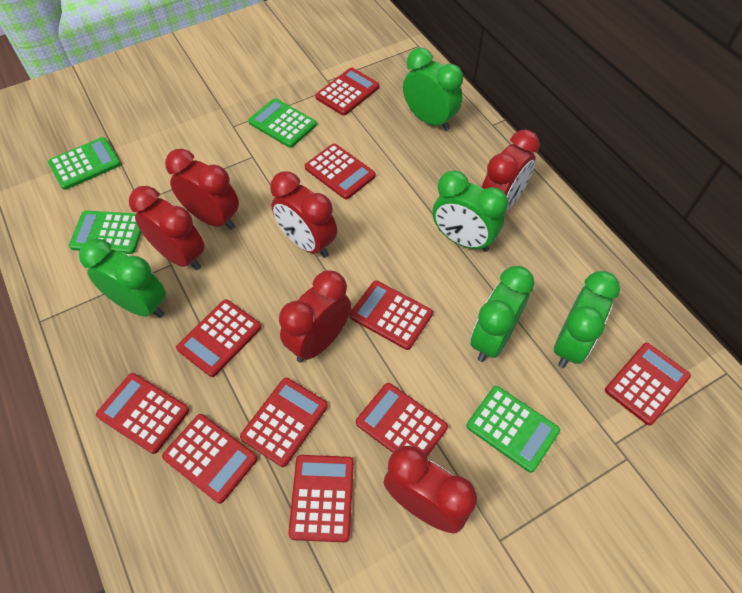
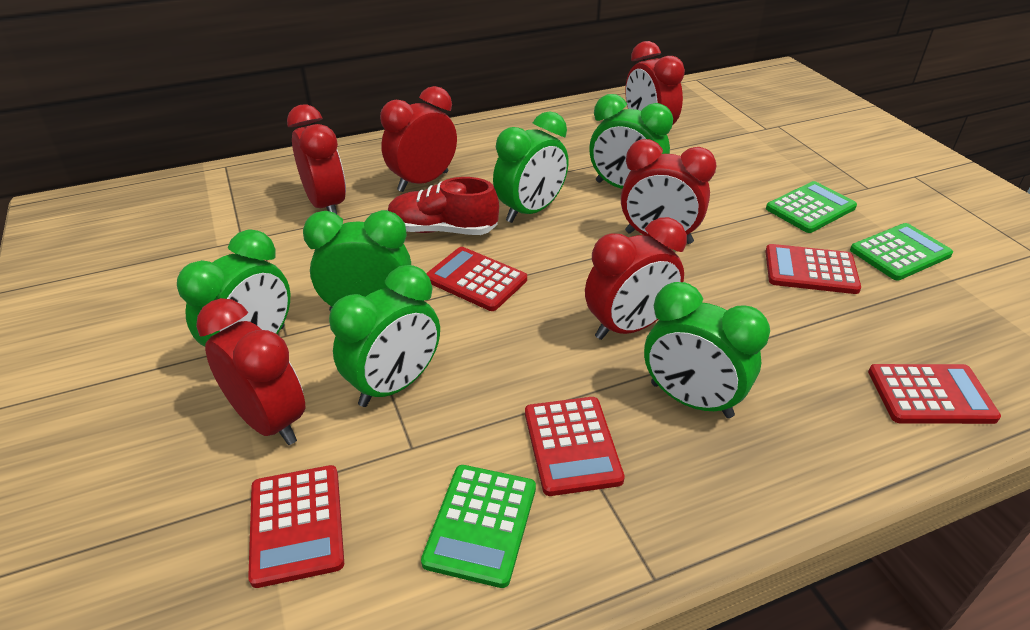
green calculator: 4 -> 3
green clock: 5 -> 6
red calculator: 10 -> 5
red shoe: 0 -> 1

